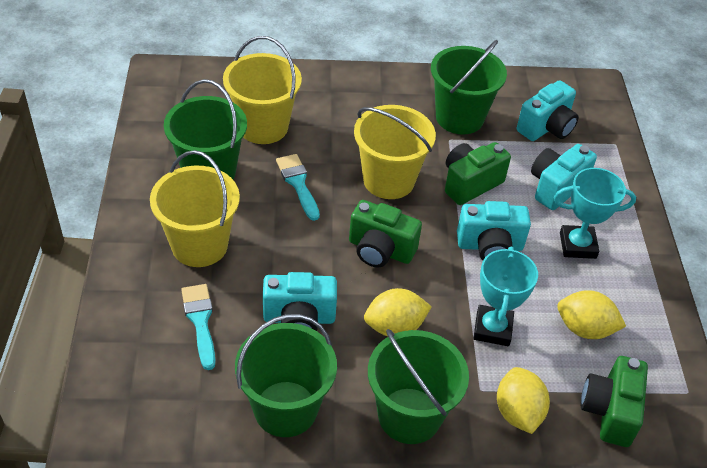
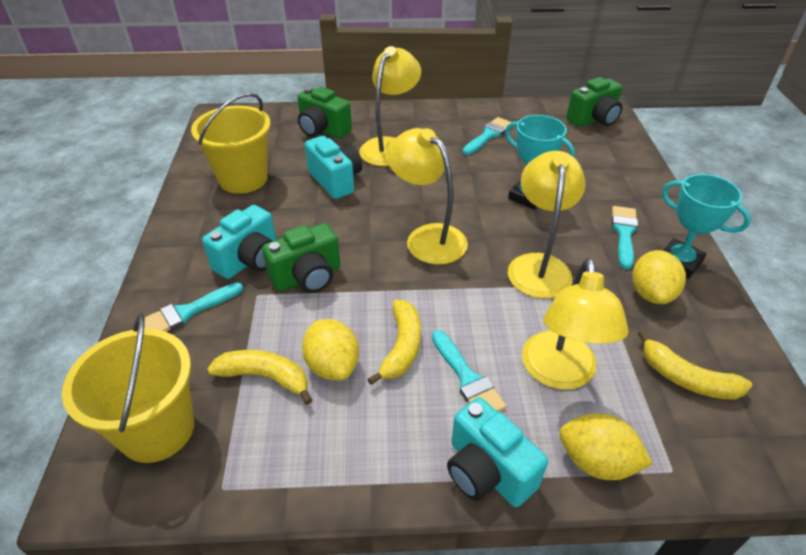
green bucket: 4 -> 0
turquoise brush: 2 -> 4
turquoise camera: 4 -> 3
yellow banana: 0 -> 3
yellow bucket: 3 -> 2
yellow lamp: 0 -> 4

